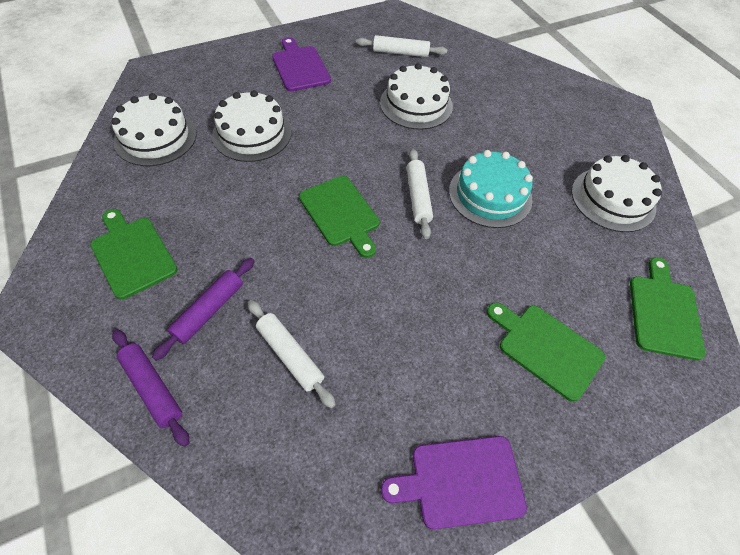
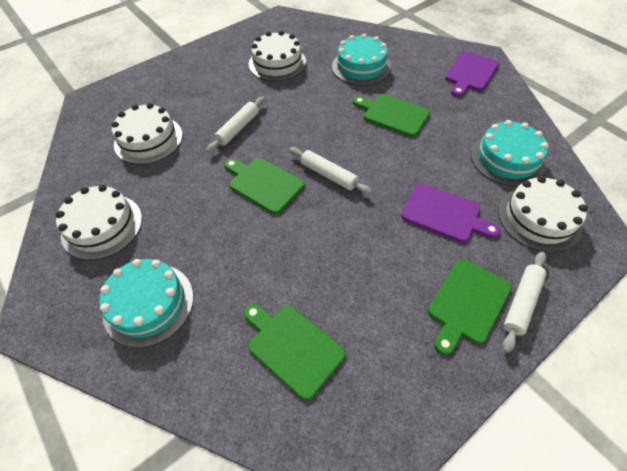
purple rolling pin: 2 -> 0
turquoise cake: 1 -> 3

